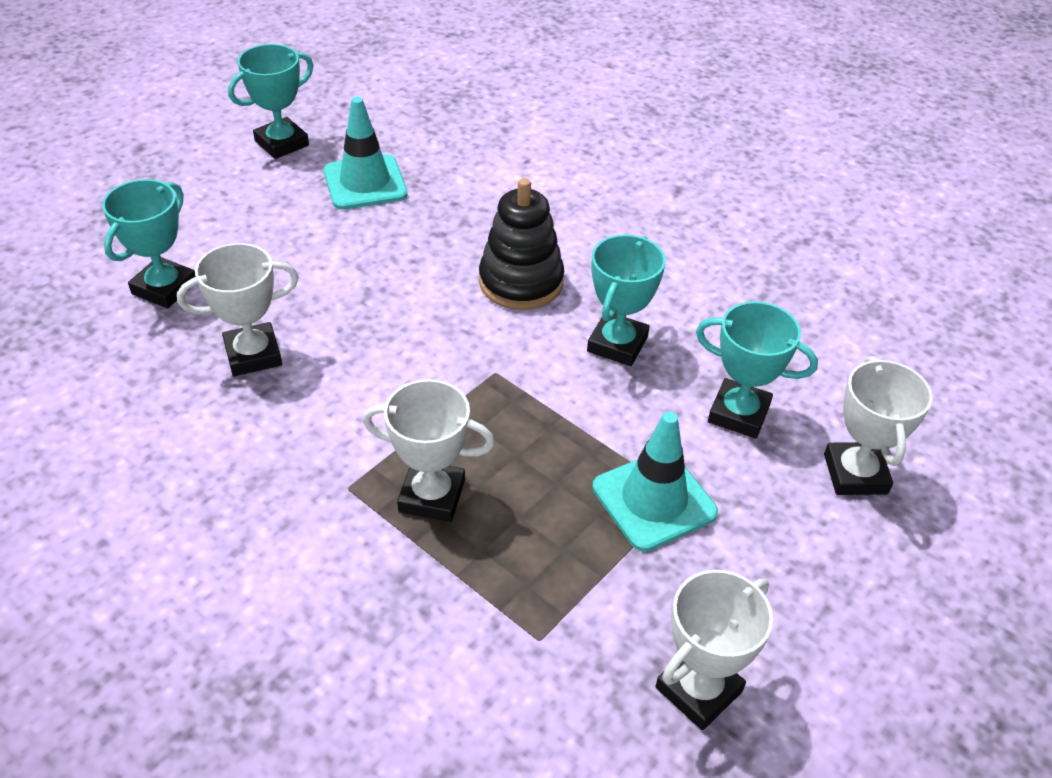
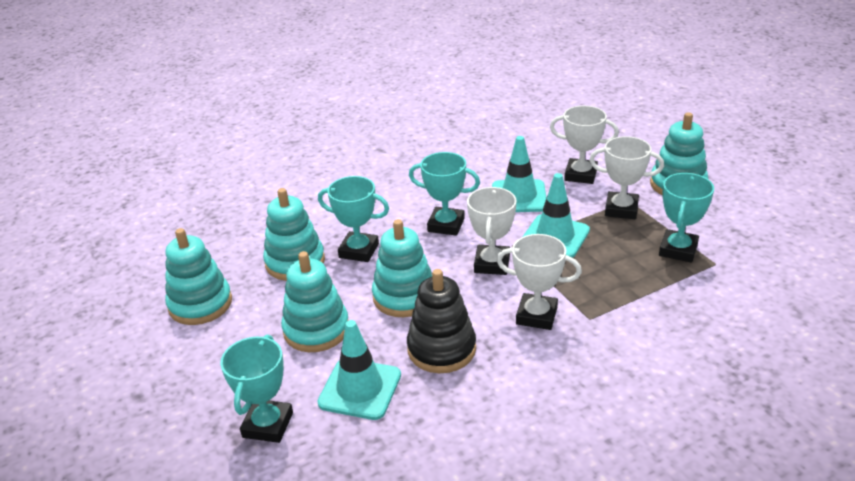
turquoise stacking toy: 0 -> 5
turquoise traffic cone: 2 -> 3

